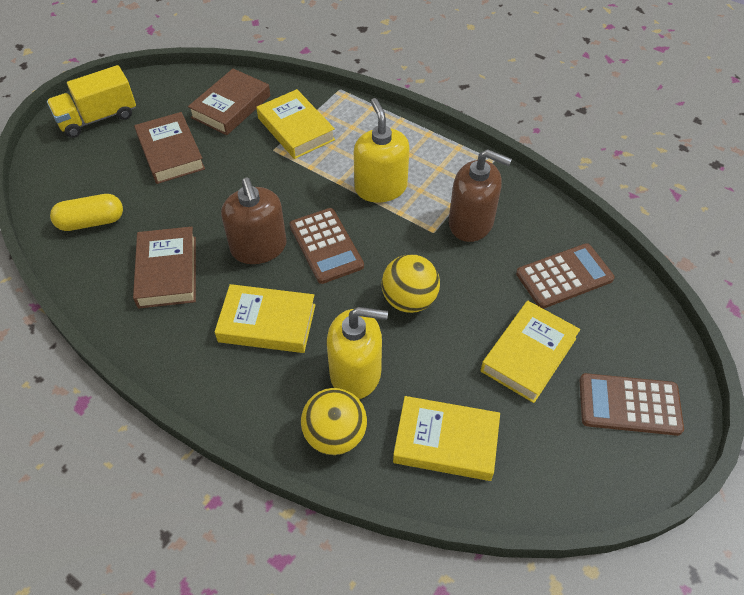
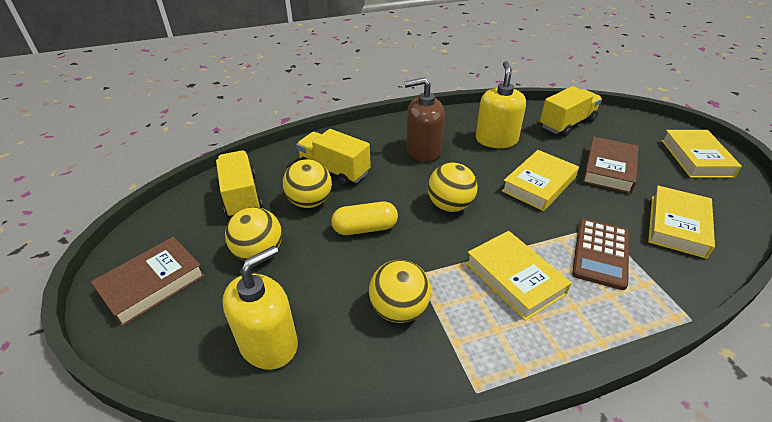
brown book: 3 -> 2
brown calculator: 3 -> 1
brown soap dispenser: 2 -> 1
yellow ball: 2 -> 4
yellow truck: 1 -> 3

